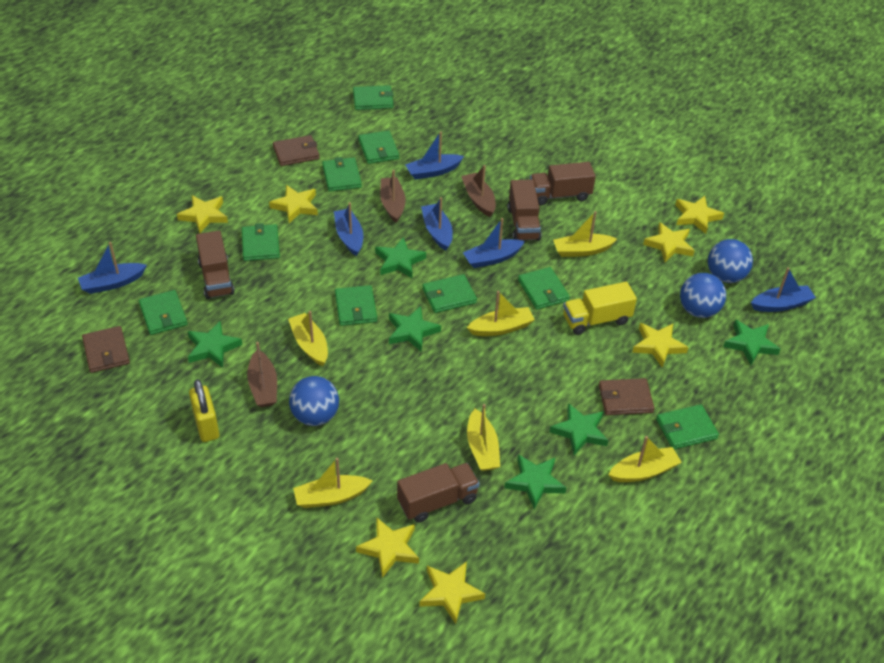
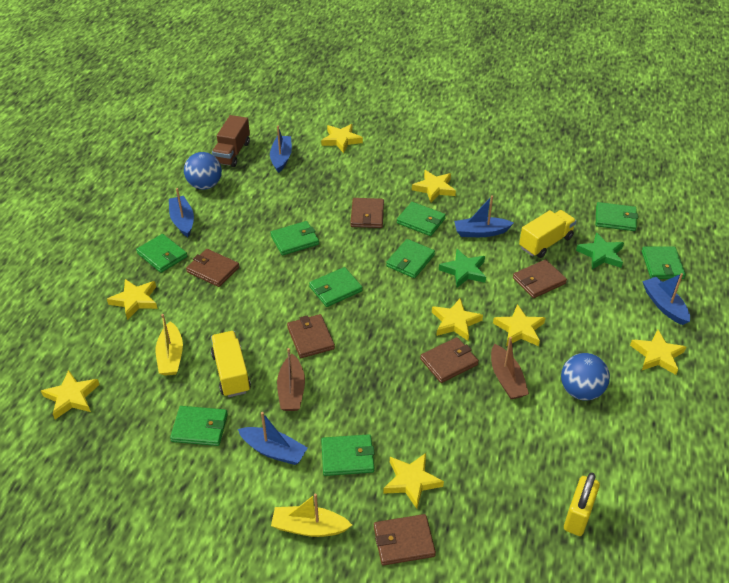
blue ball: 3 -> 2
blue boat: 6 -> 5
brown boat: 3 -> 2
brown truck: 4 -> 1
brown wallet: 3 -> 6
green star: 6 -> 2
yellow boat: 6 -> 2
yellow star: 7 -> 8
yellow truck: 1 -> 2

